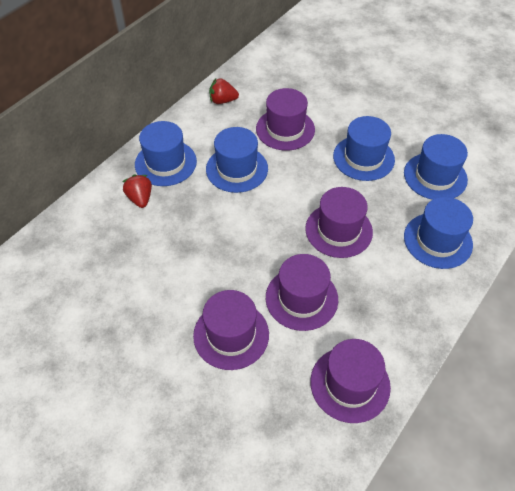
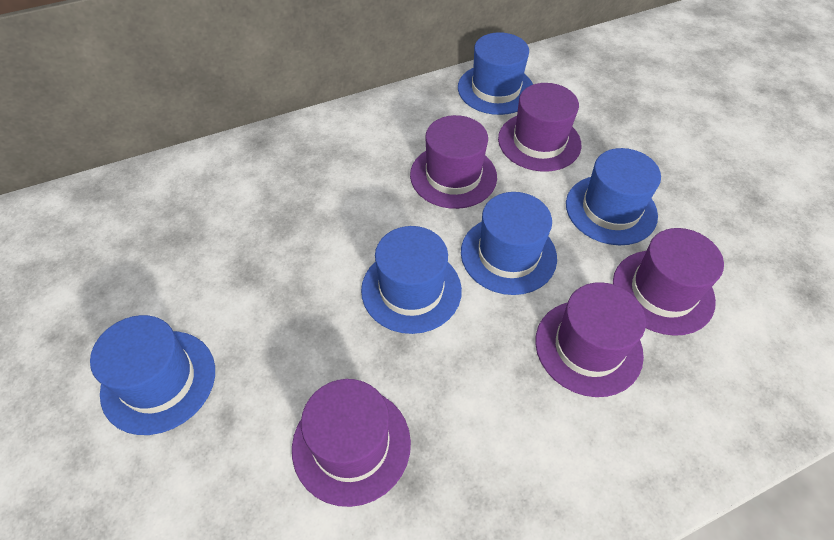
red strawberry: 2 -> 0

